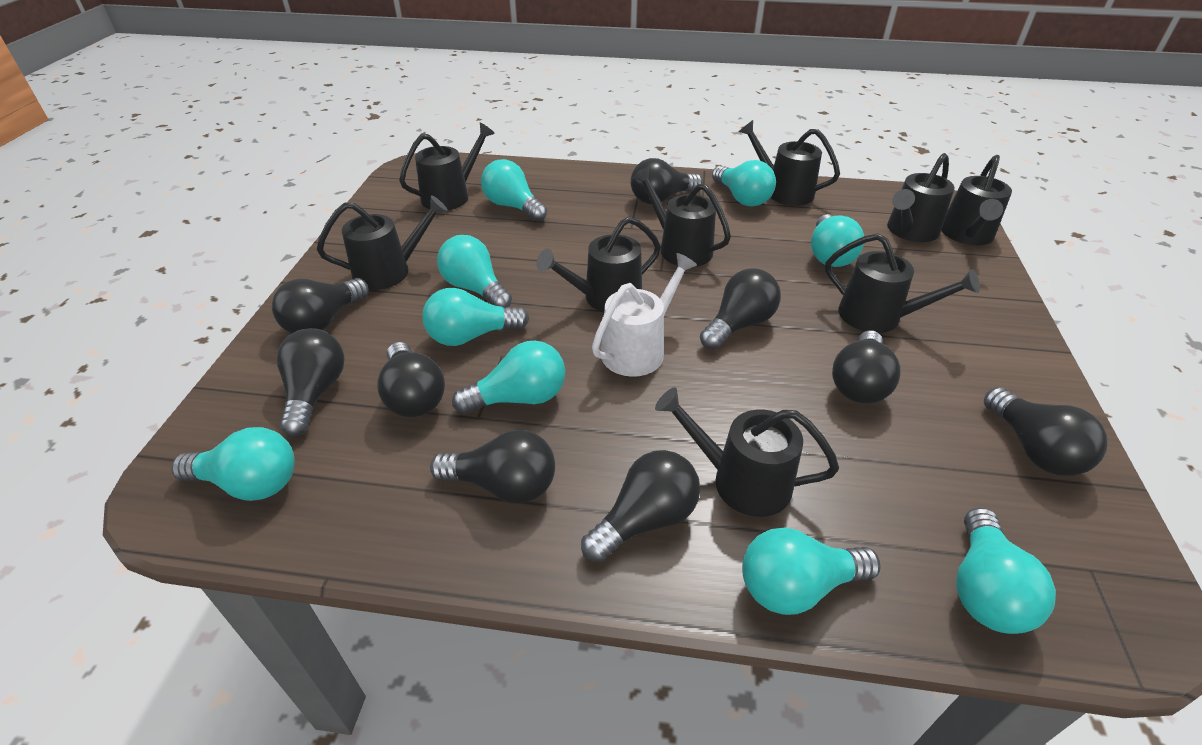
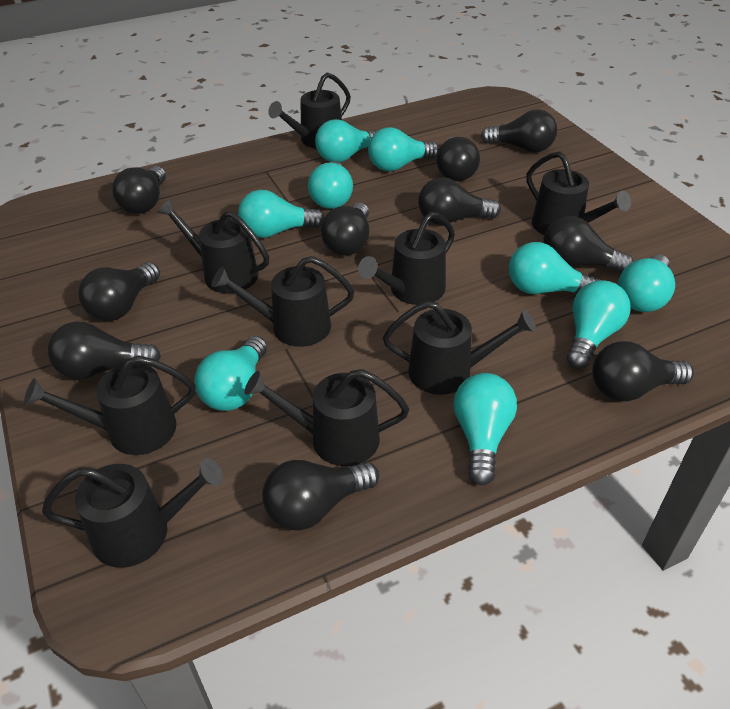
black light bulb: 9 -> 10
white watering can: 1 -> 0

